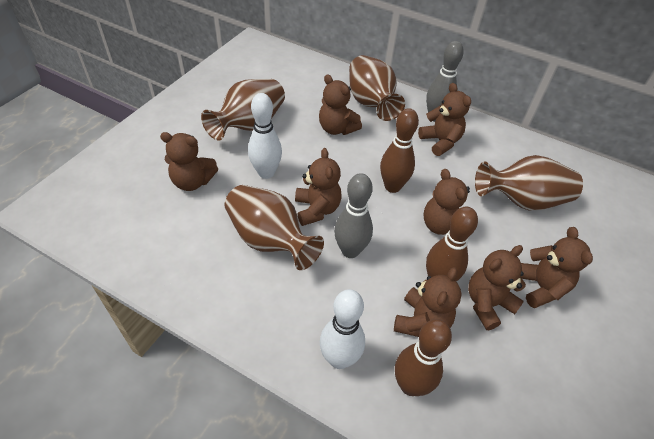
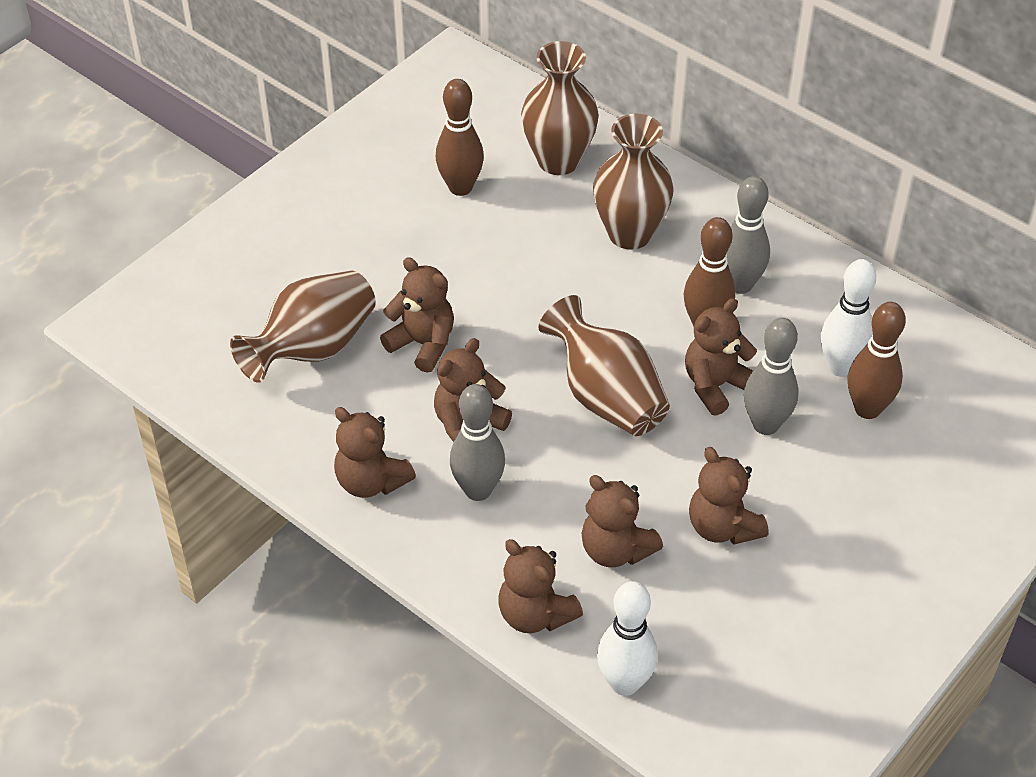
brown teddy bear: 8 -> 7
grey bowling pin: 2 -> 3

